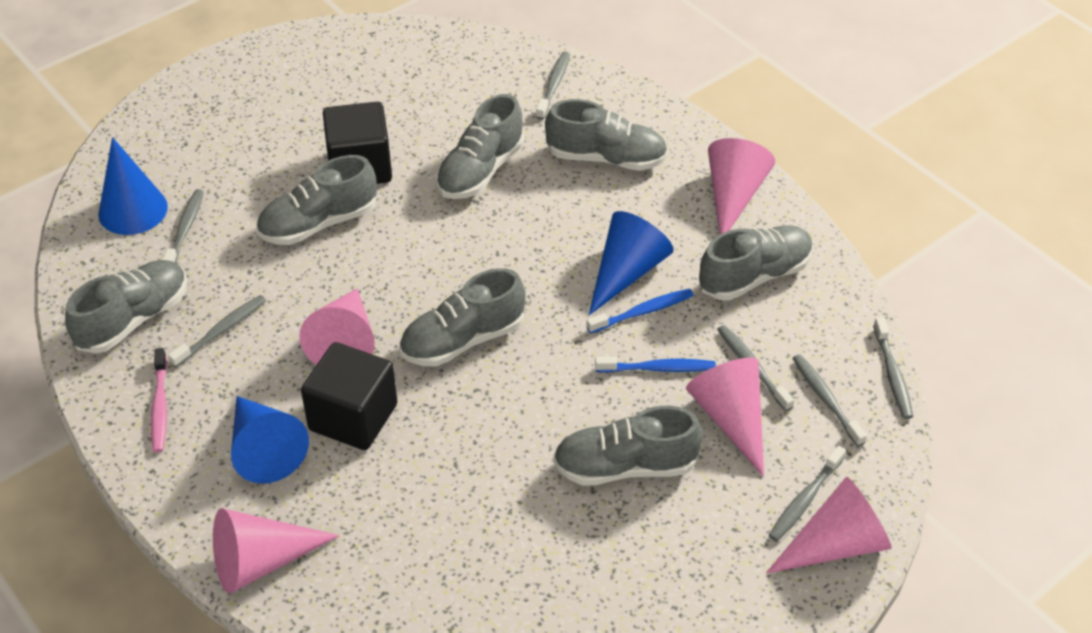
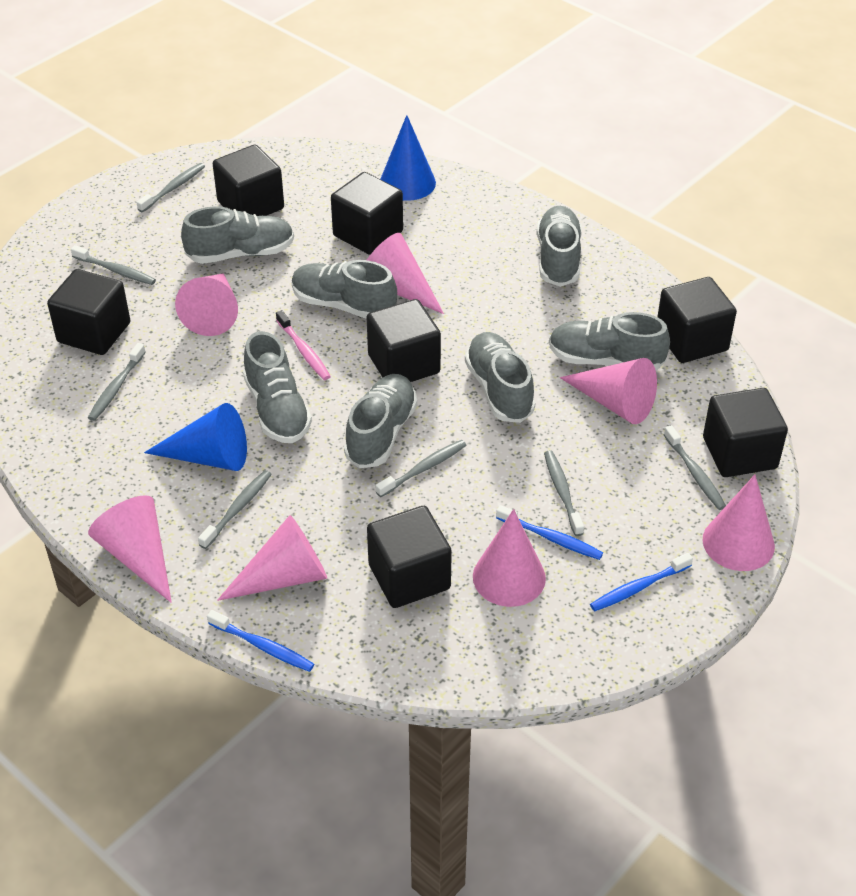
black cube: 2 -> 7
blue cone: 3 -> 2
blue toothbrush: 2 -> 3
pink cone: 5 -> 7

